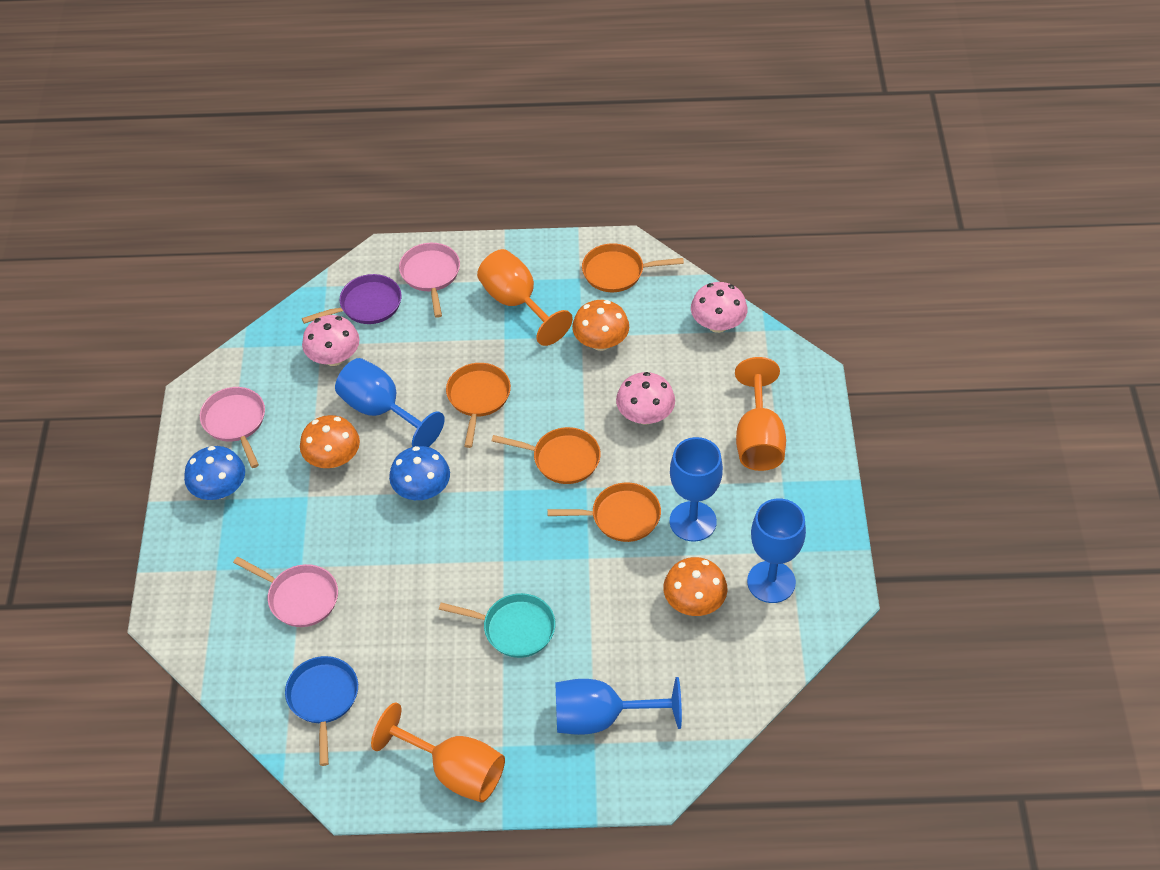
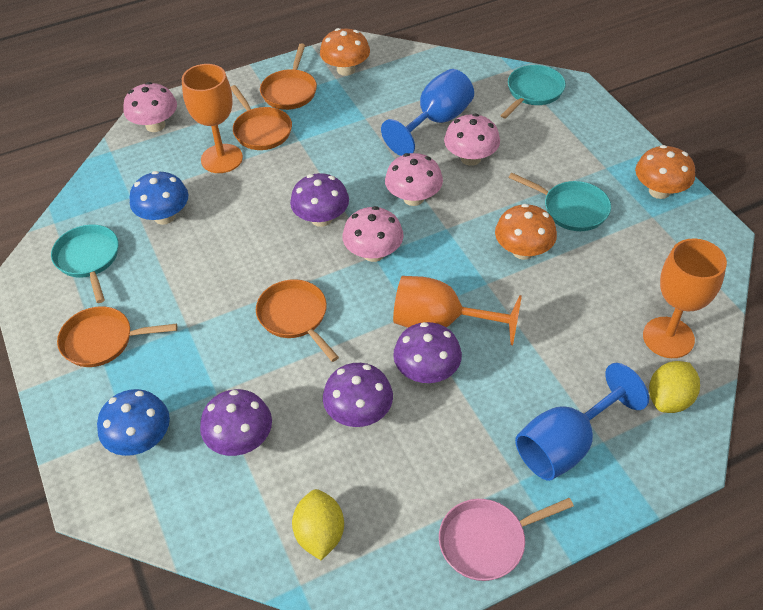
blue goblet: 4 -> 2
blue pan: 1 -> 0
pink mushroom: 3 -> 4
pink pan: 3 -> 1
purple mushroom: 0 -> 4
purple pan: 1 -> 0
turquoise pan: 1 -> 3
yellow lemon: 0 -> 2

